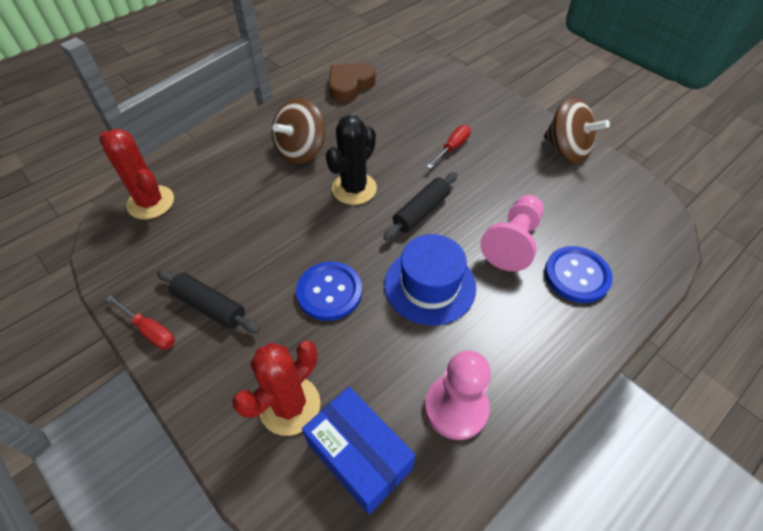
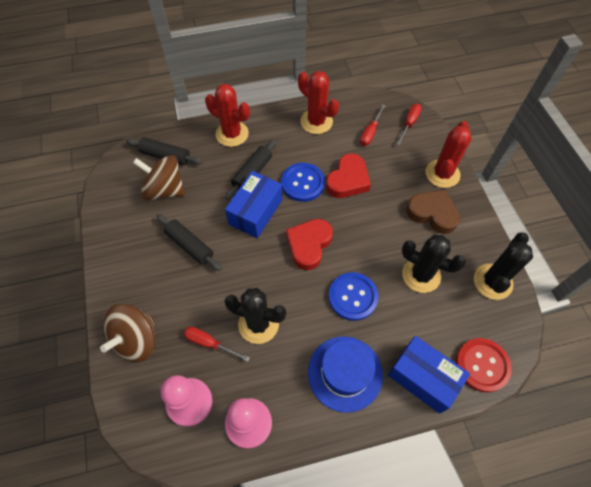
black cactus: 1 -> 3
black rolling pin: 2 -> 3
blue box: 1 -> 2
red button: 0 -> 1
red cactus: 2 -> 3
red heart: 0 -> 2
red screwdriver: 2 -> 3

